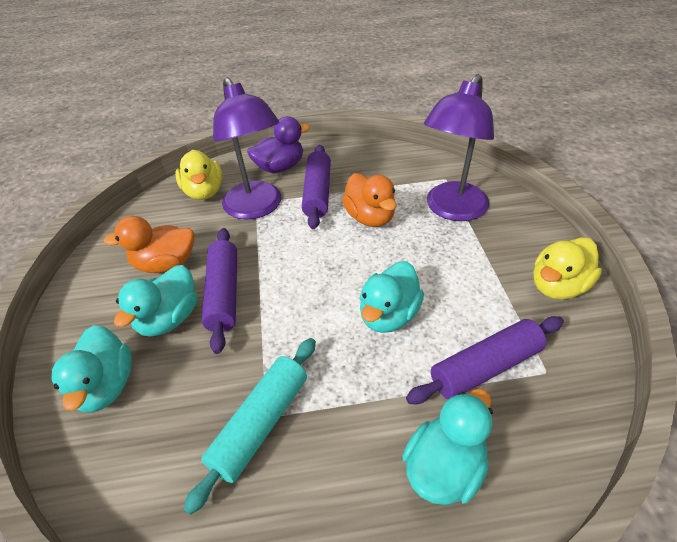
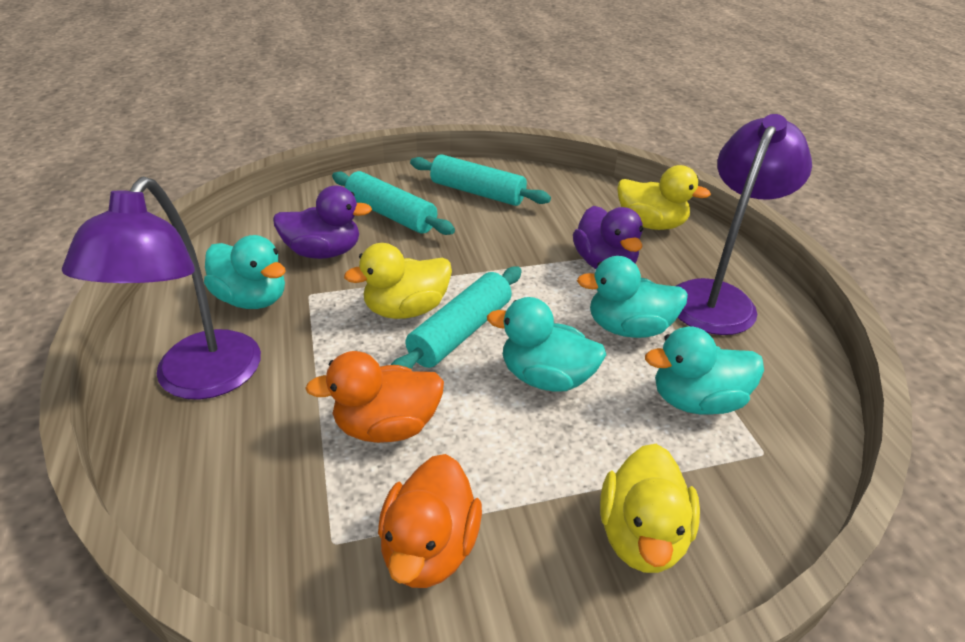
purple duck: 1 -> 2
purple rolling pin: 3 -> 0
turquoise rolling pin: 1 -> 3
yellow duck: 2 -> 3

